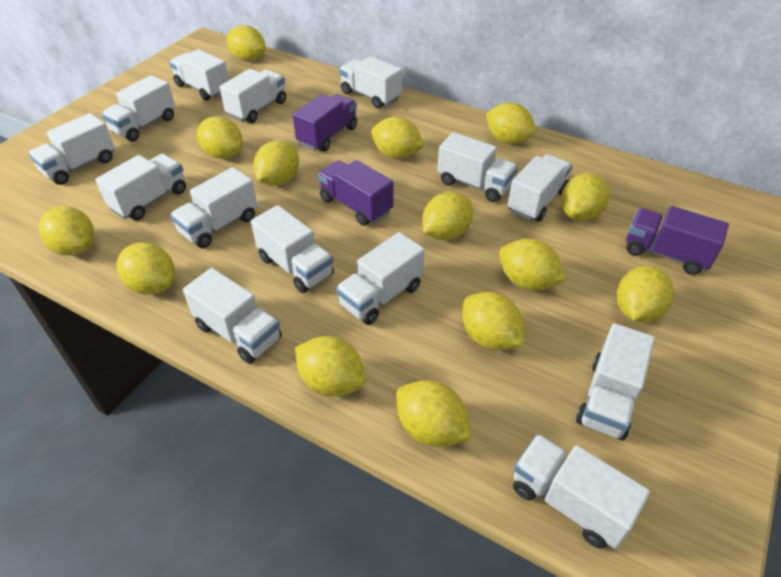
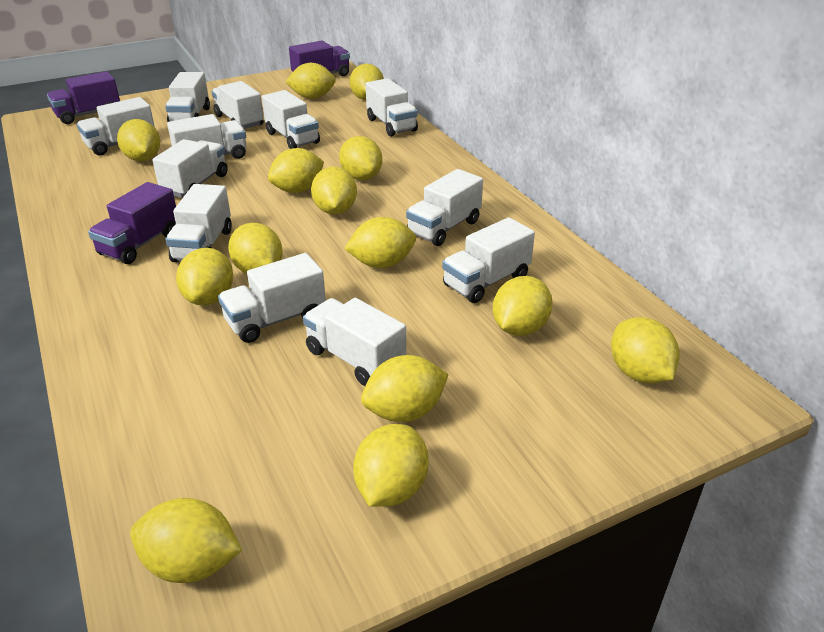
white truck: 14 -> 12

